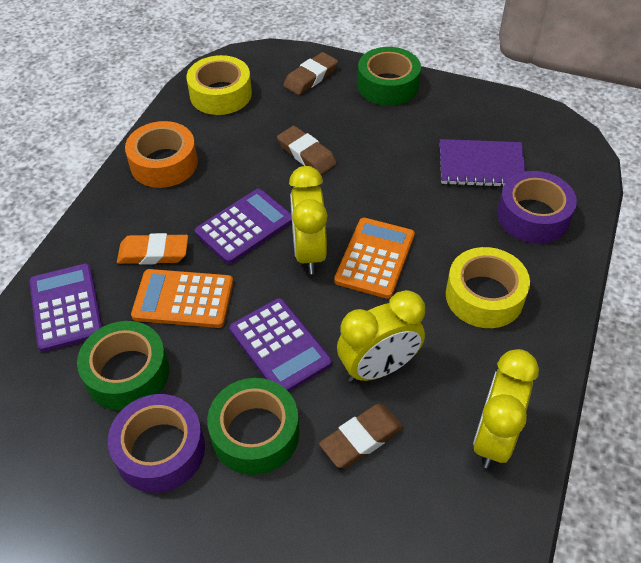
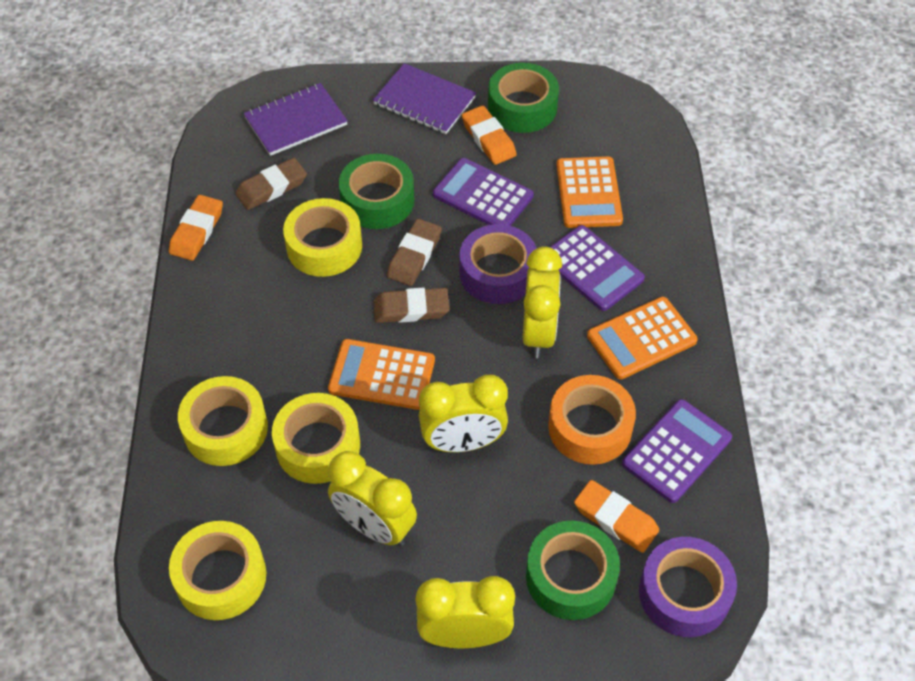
orange calculator: 2 -> 3
orange eraser: 1 -> 3
purple notebook: 1 -> 2
yellow clock: 3 -> 4
yellow tape: 2 -> 4

